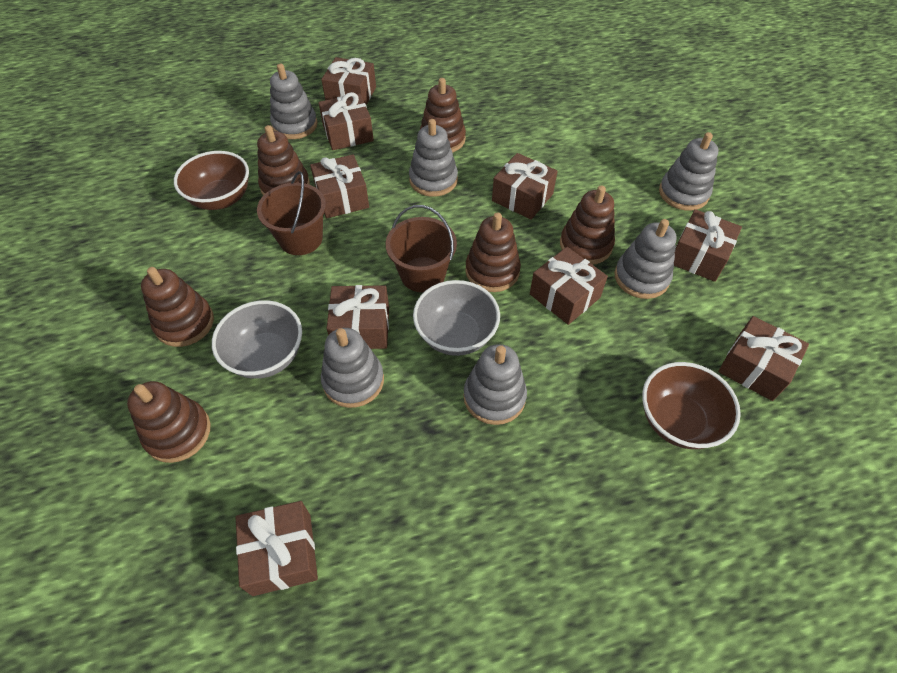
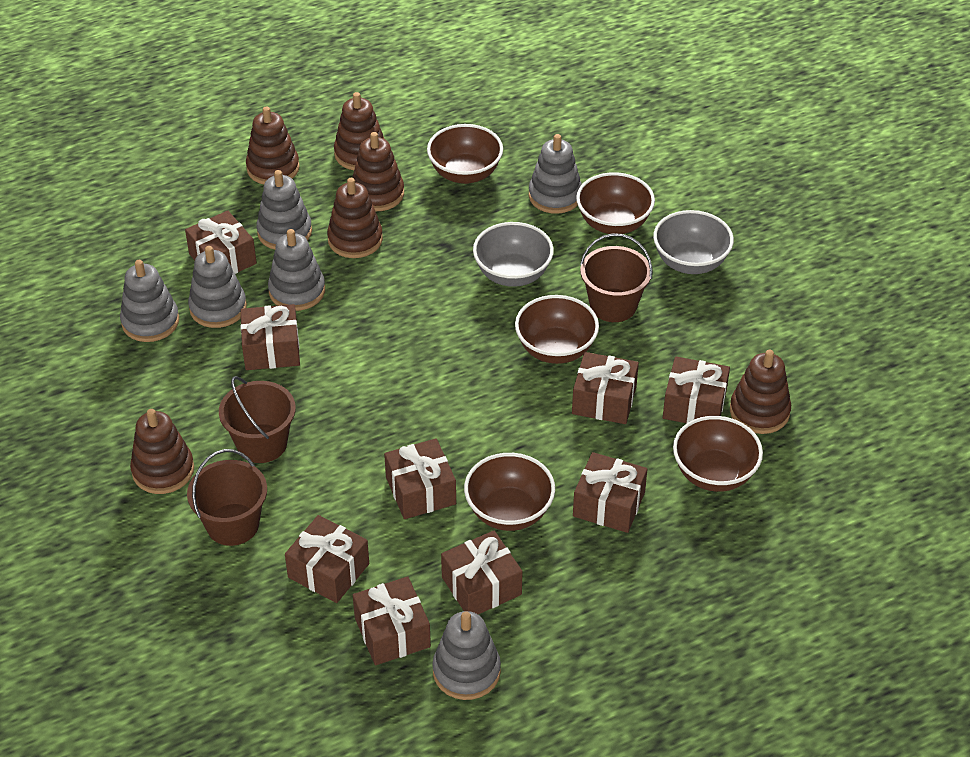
brown bowl: 2 -> 5
brown bucket: 2 -> 3

